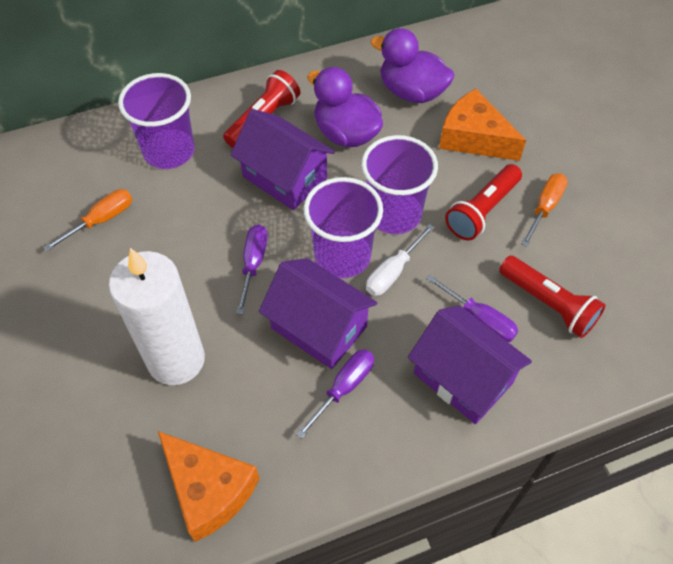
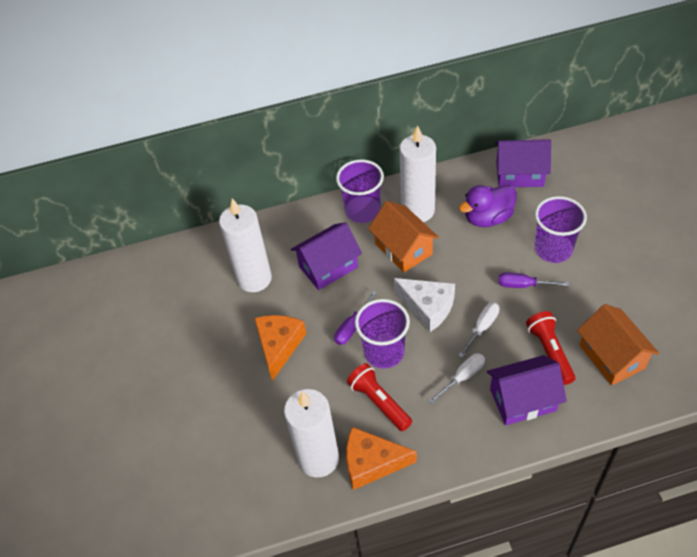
orange house: 0 -> 2
orange screwdriver: 2 -> 0
purple duck: 2 -> 1
purple screwdriver: 3 -> 2
red flashlight: 3 -> 2
white candle: 1 -> 3
white cheese: 0 -> 1
white screwdriver: 1 -> 2

